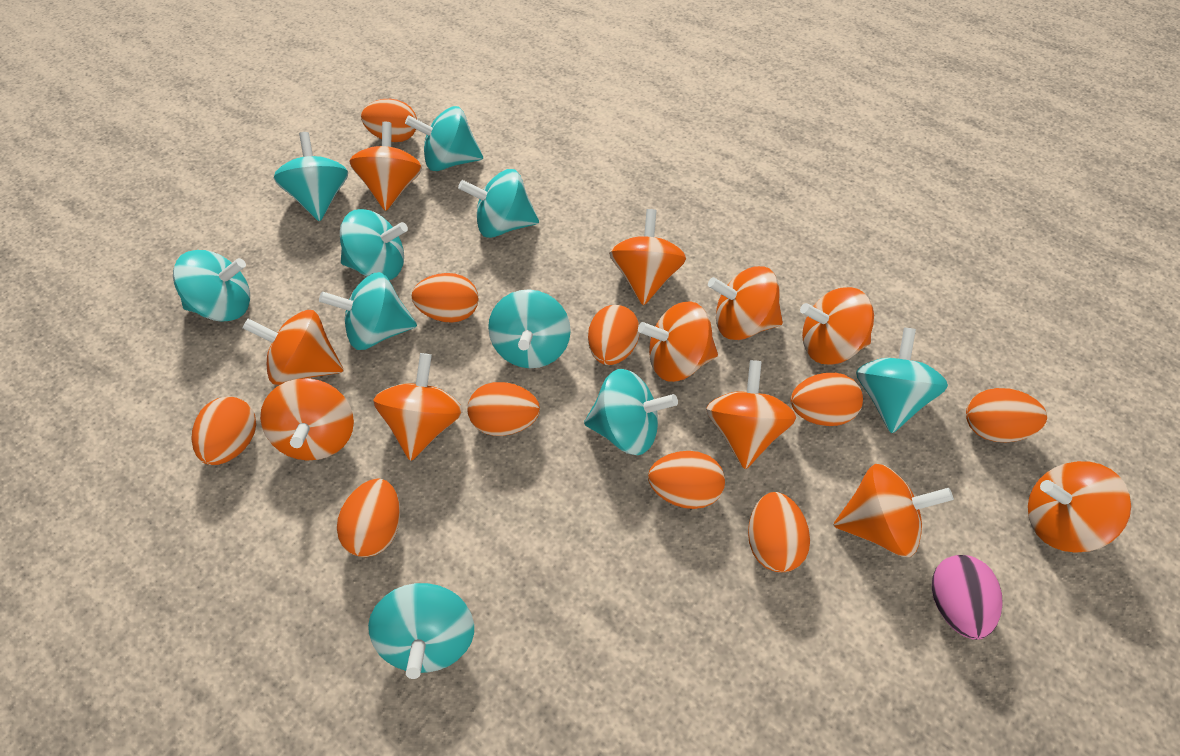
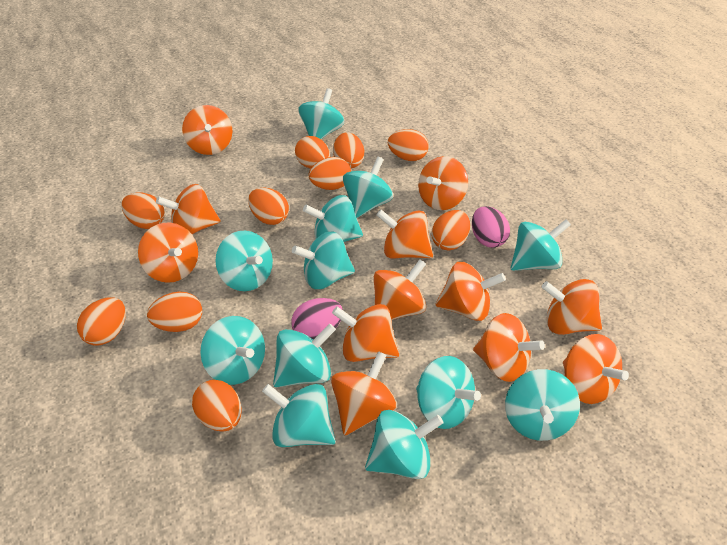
orange spinning top: 11 -> 12
pink egg: 1 -> 2
turquoise spinning top: 10 -> 12

